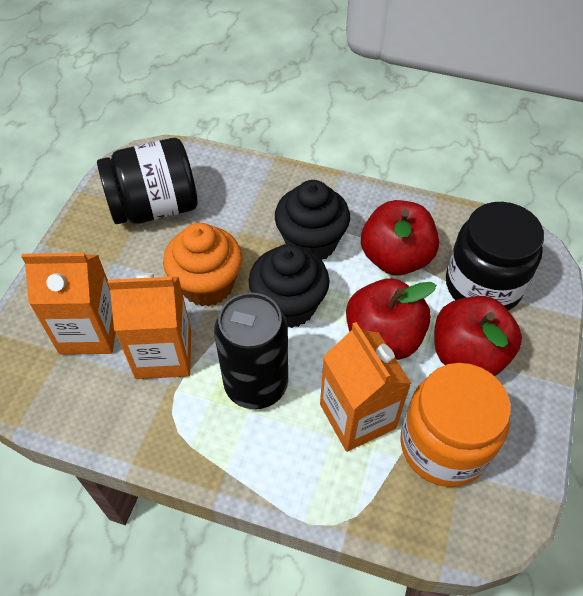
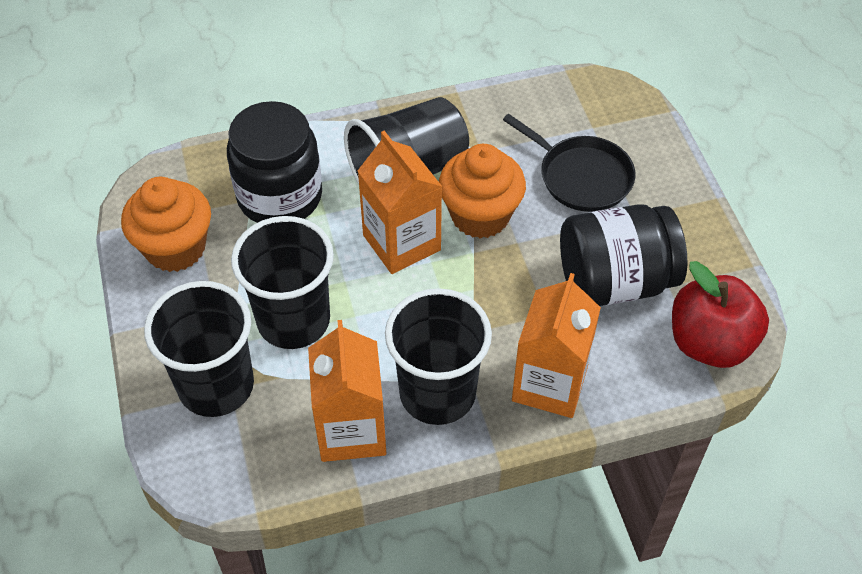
black can: 1 -> 0
black cup: 0 -> 4
black cupcake: 2 -> 0
black pan: 0 -> 1
orange cupcake: 1 -> 2
orange jar: 1 -> 0
red apple: 3 -> 1

